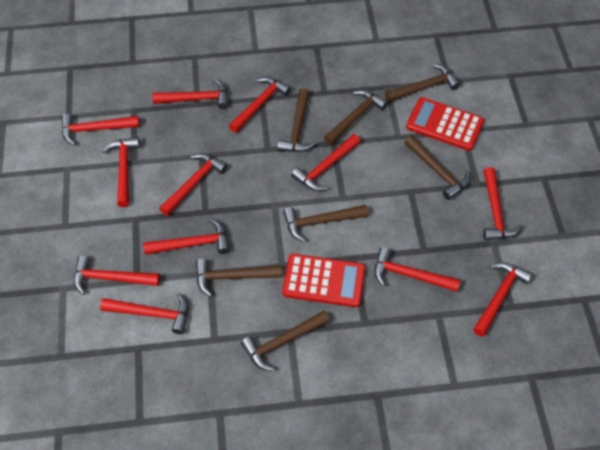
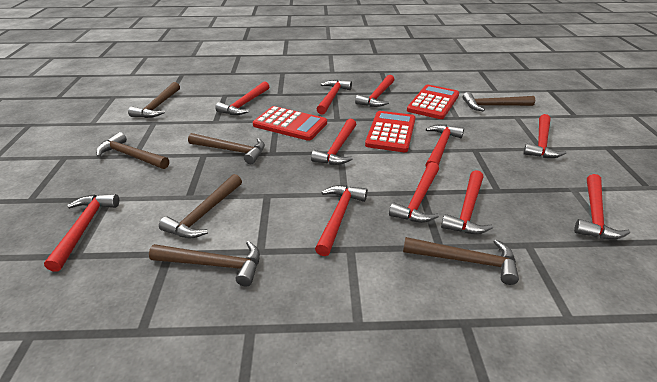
red calculator: 2 -> 3
red hammer: 12 -> 11

